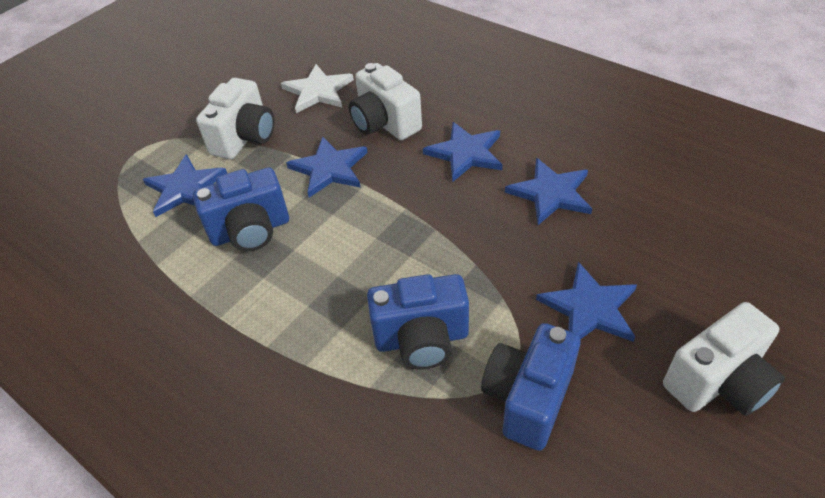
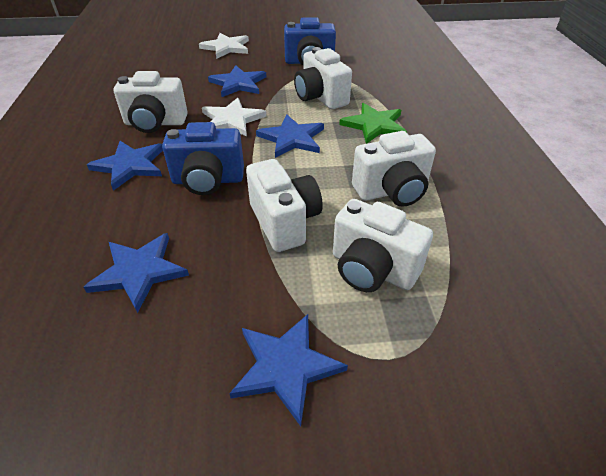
blue camera: 3 -> 2
green star: 0 -> 1
white camera: 3 -> 5
white star: 1 -> 2

